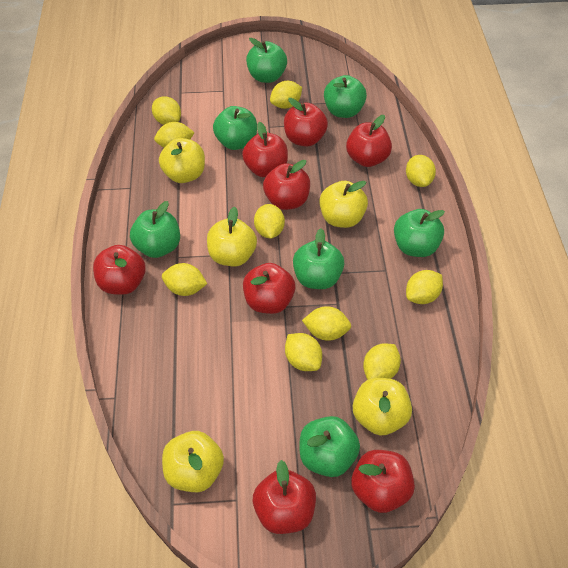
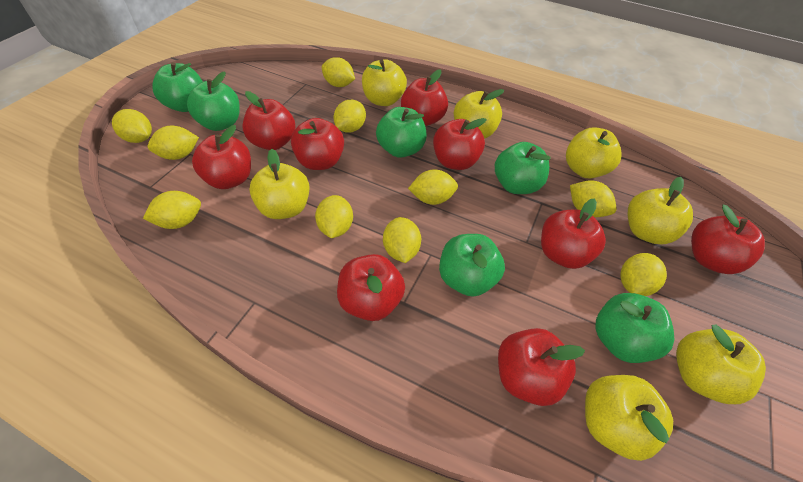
green apple: 7 -> 6
red apple: 8 -> 9
yellow apple: 5 -> 7

